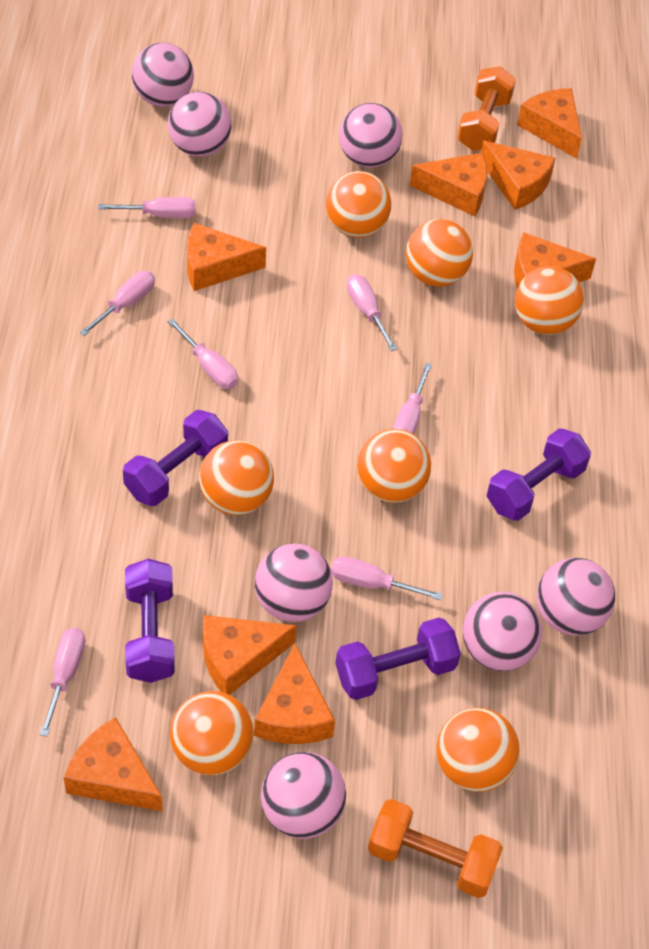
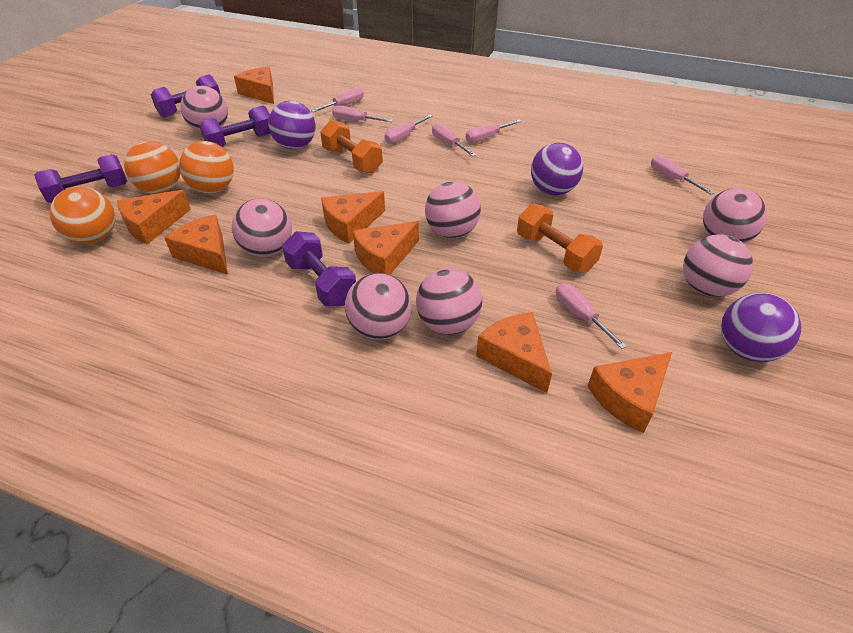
orange ball: 7 -> 3
orange cheese: 8 -> 7
purple ball: 0 -> 3

